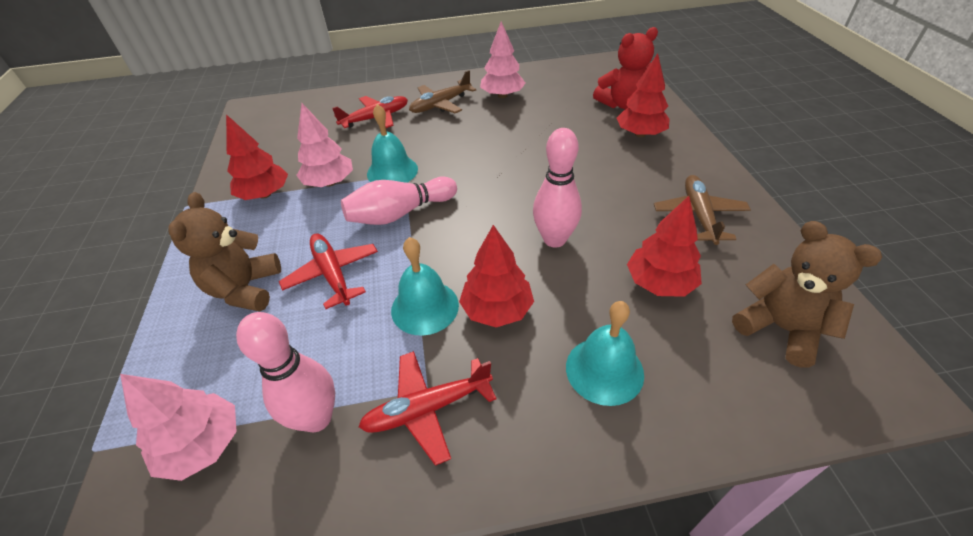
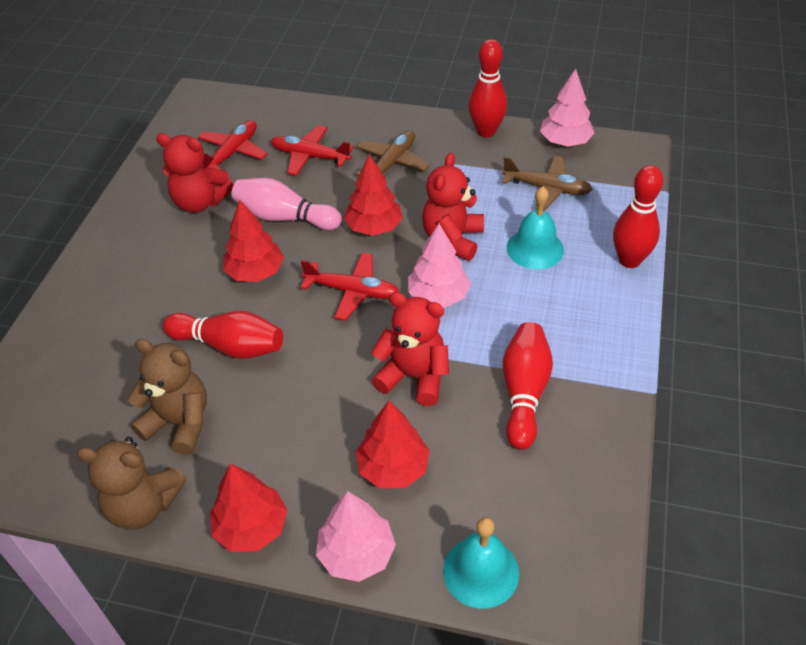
pink bowling pin: 3 -> 1
red bowling pin: 0 -> 4
red teddy bear: 1 -> 3
turquoise bell: 3 -> 2

